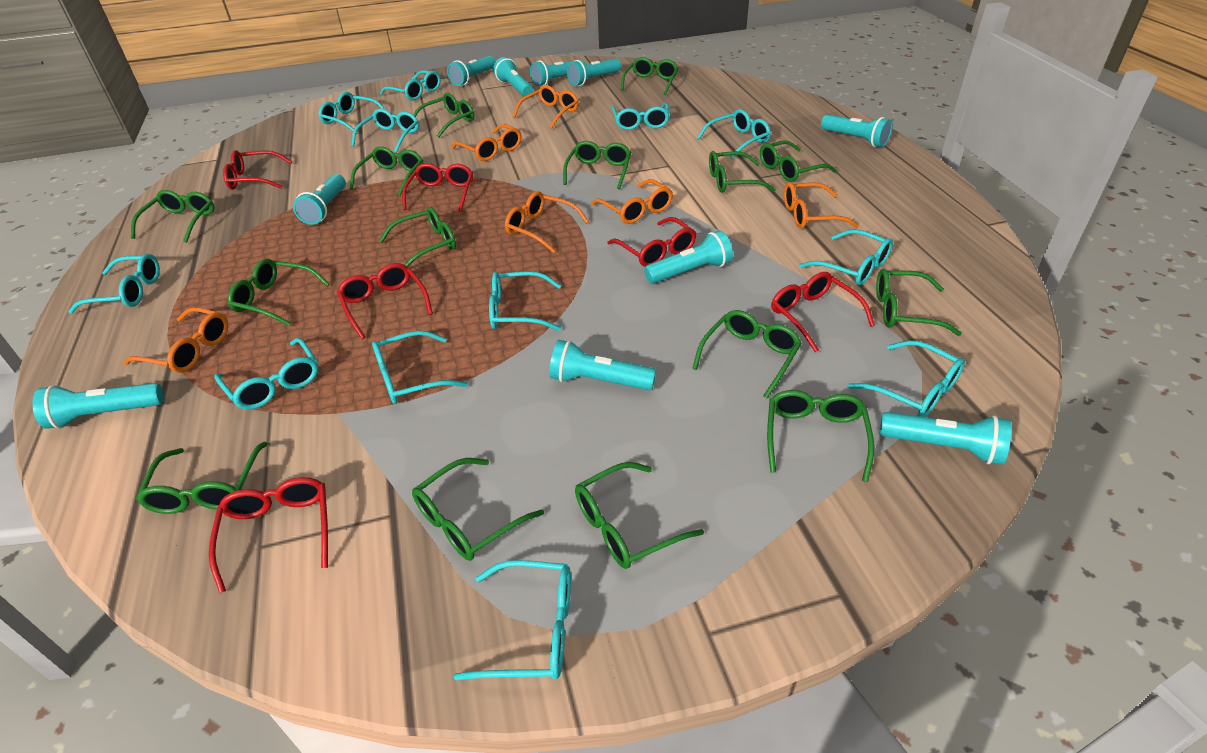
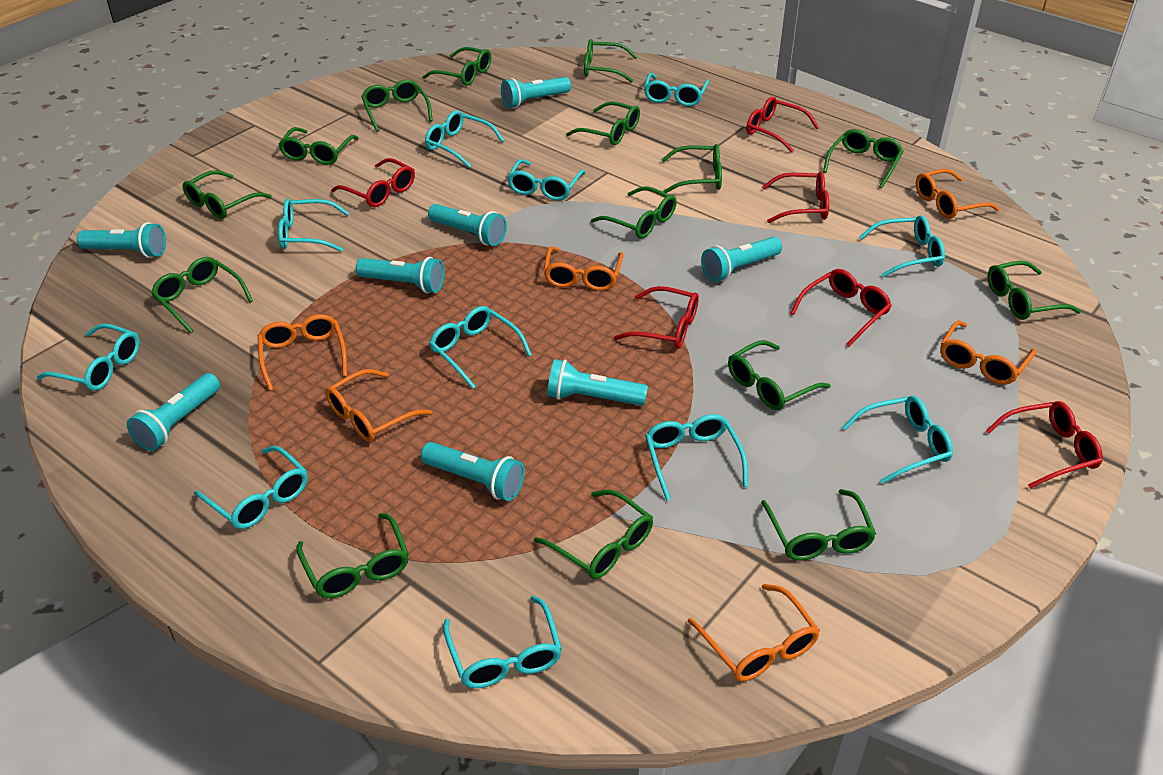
turquoise flashlight: 10 -> 8
turquoise glasses: 12 -> 11

